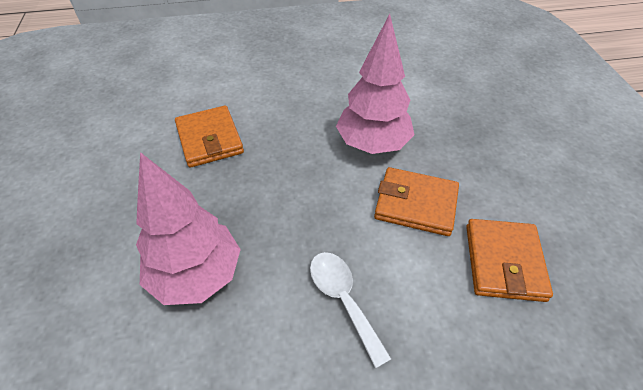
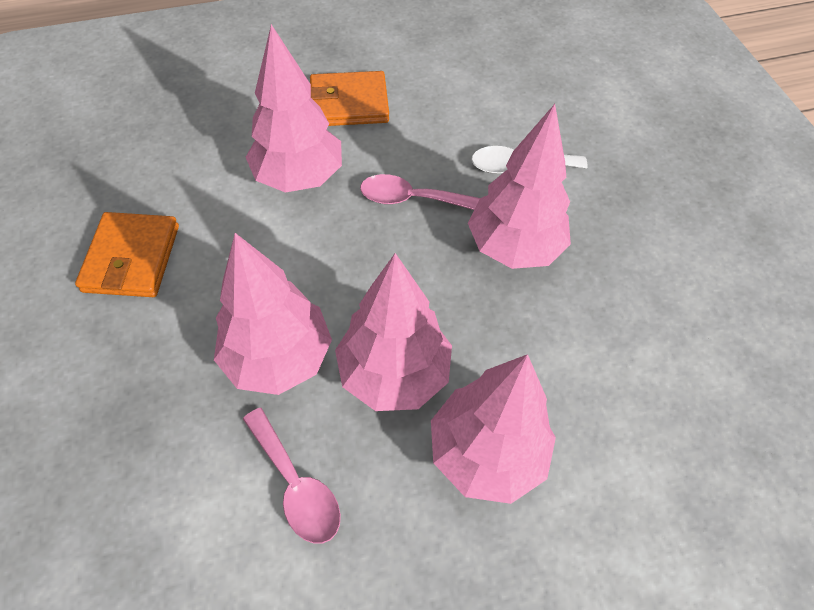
orange wallet: 3 -> 2
pink spoon: 0 -> 2
pink tree: 2 -> 5

